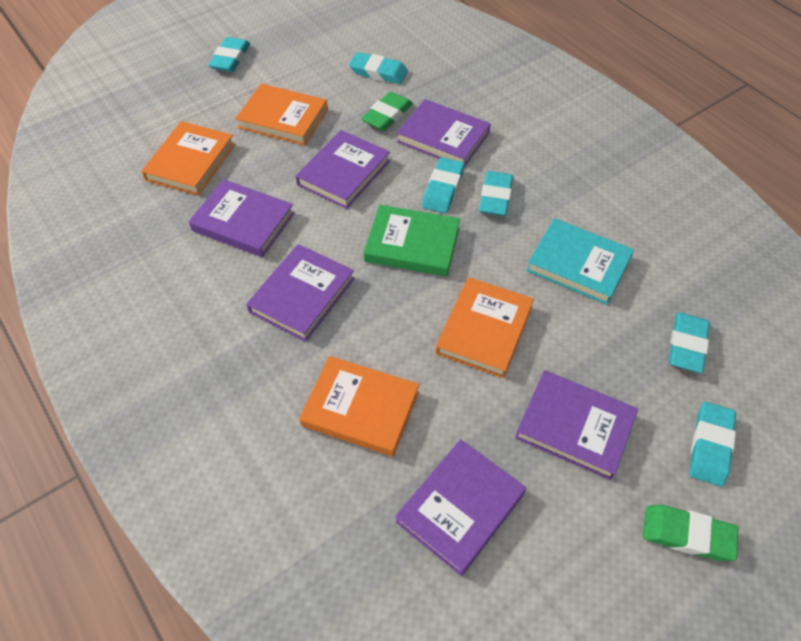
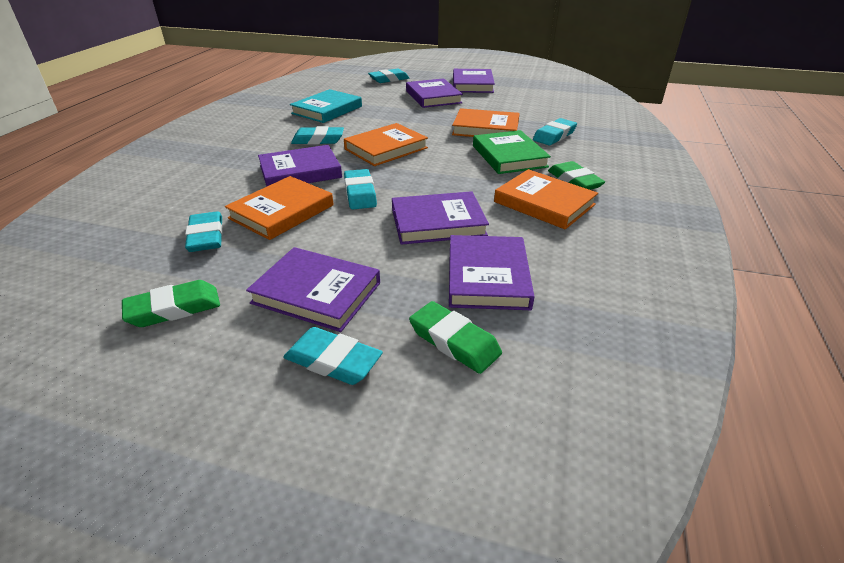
green eraser: 2 -> 3

